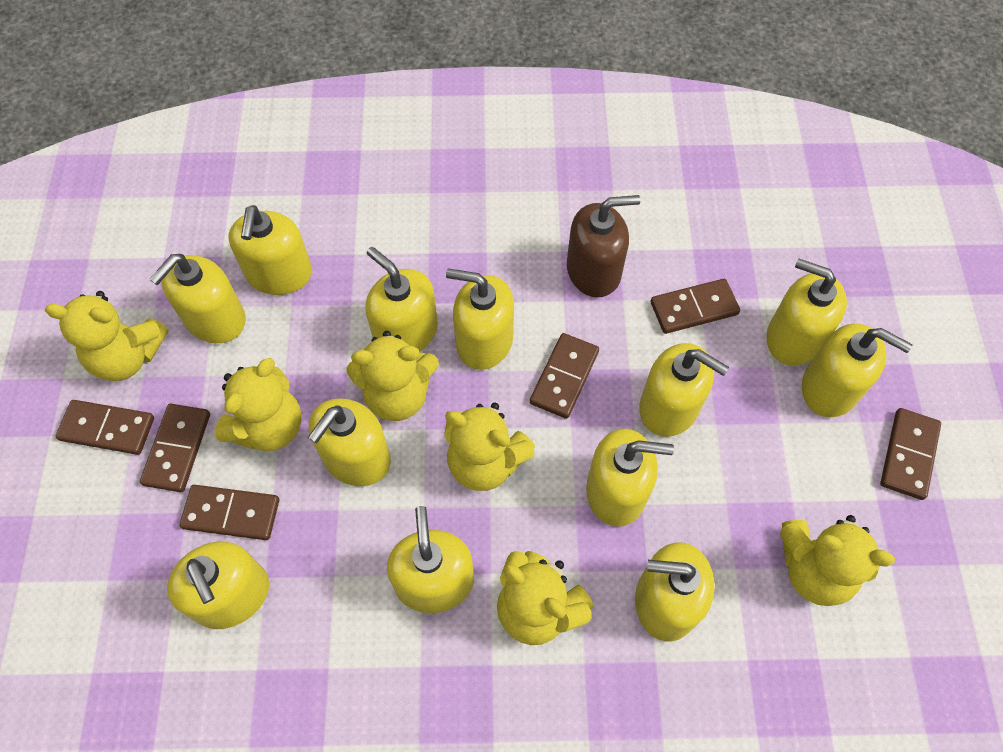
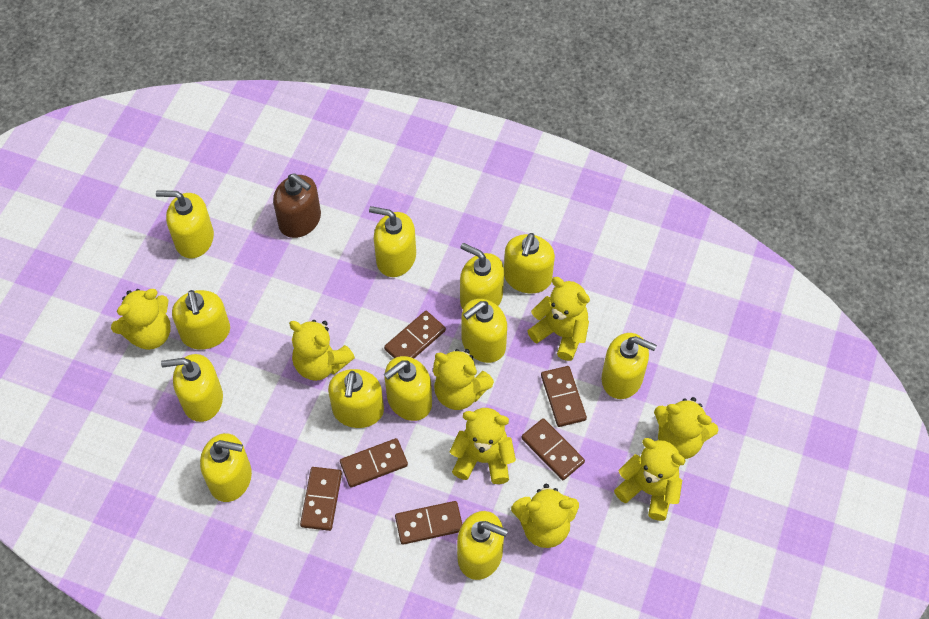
yellow teddy bear: 6 -> 8

